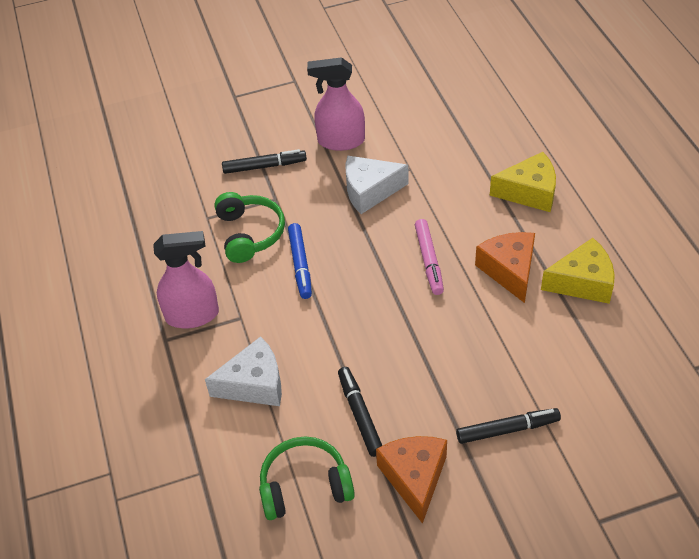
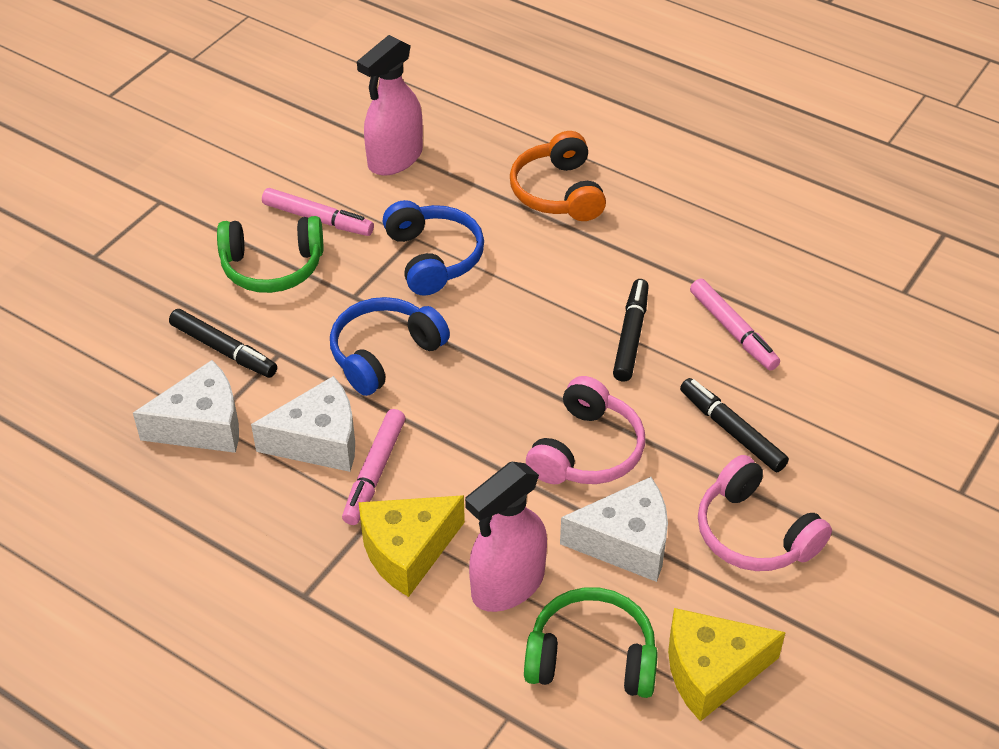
blue headphones: 0 -> 2
blue marker: 1 -> 0
orange cheese: 2 -> 0
orange headphones: 0 -> 1
pink headphones: 0 -> 2
pink marker: 1 -> 3
white cheese: 2 -> 3

